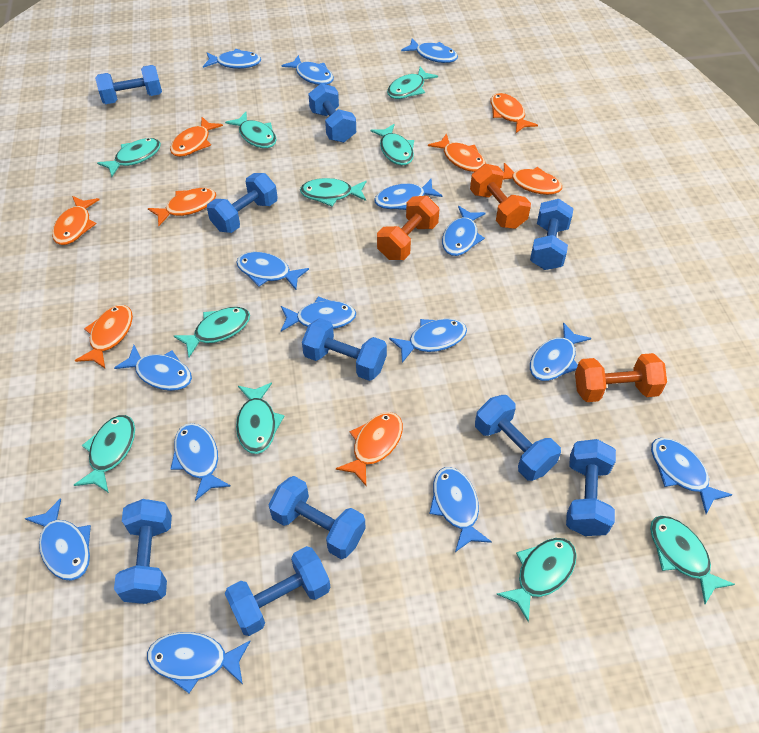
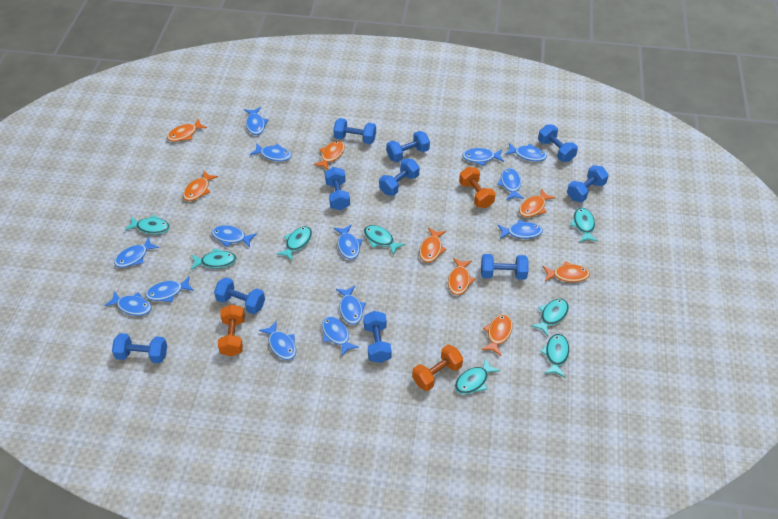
blue fish: 15 -> 14
turquoise fish: 10 -> 8

